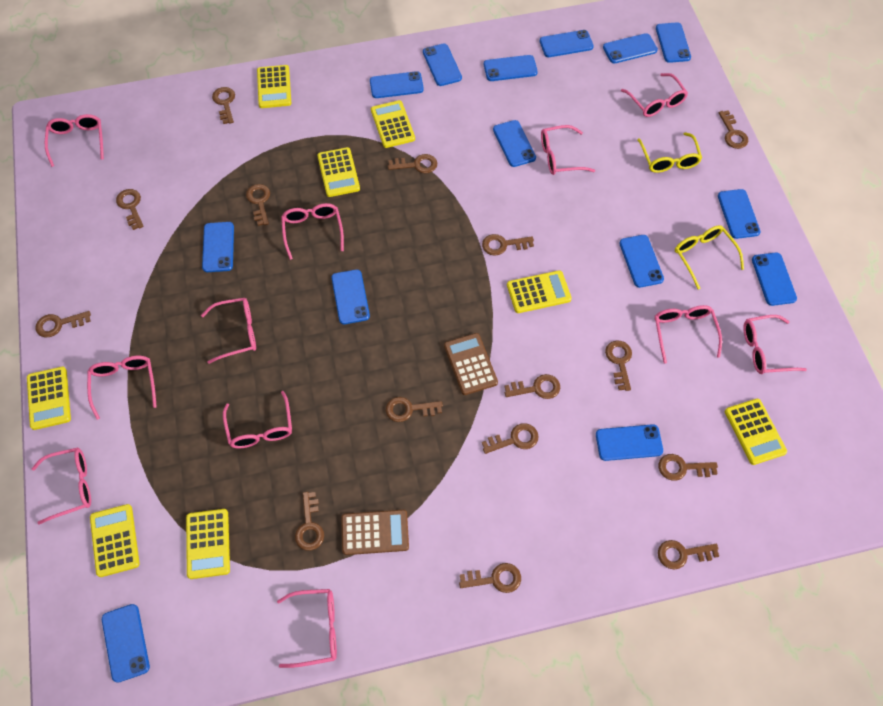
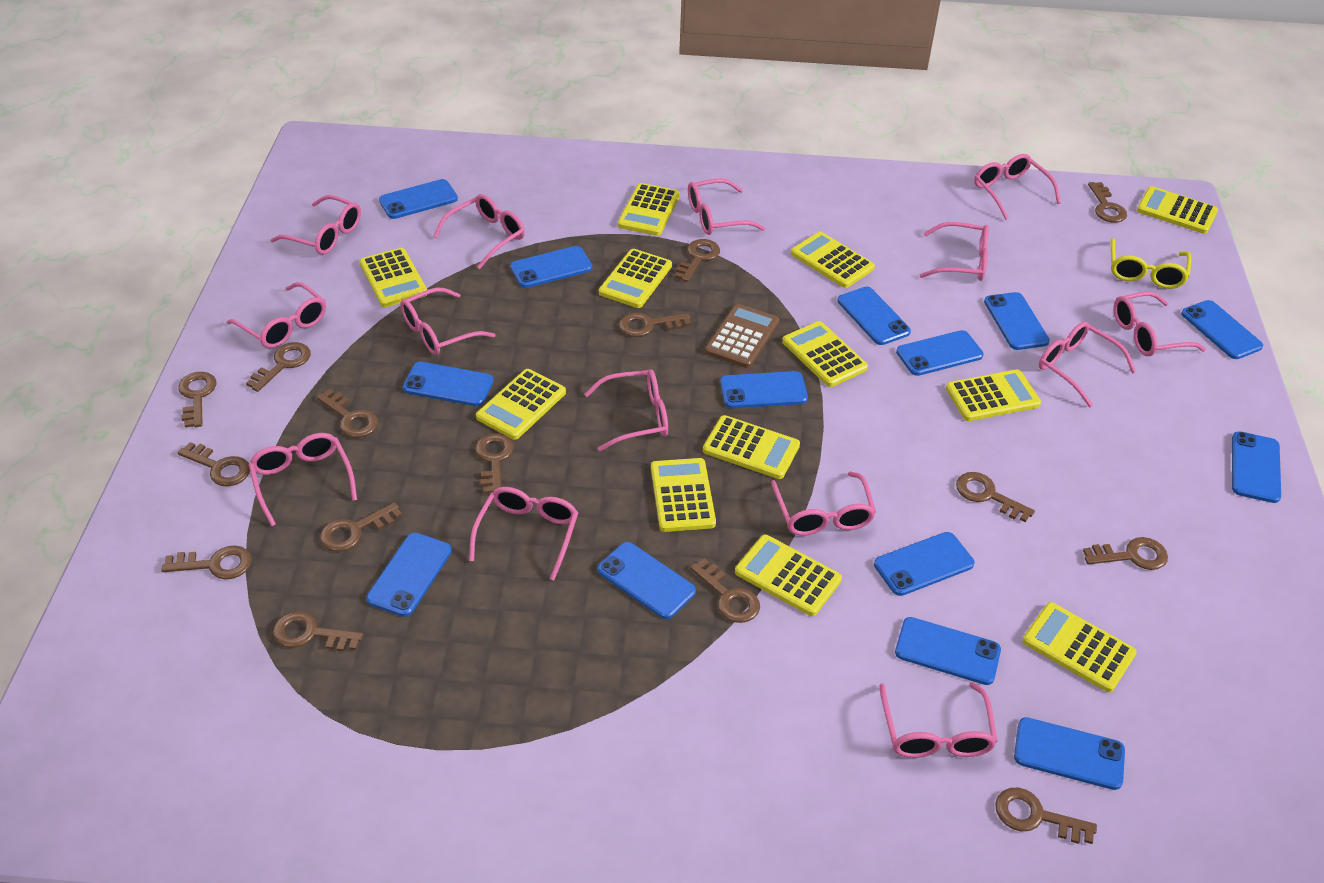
brown calculator: 2 -> 1
pink glasses: 11 -> 14
yellow calculator: 8 -> 12
yellow glasses: 2 -> 1

